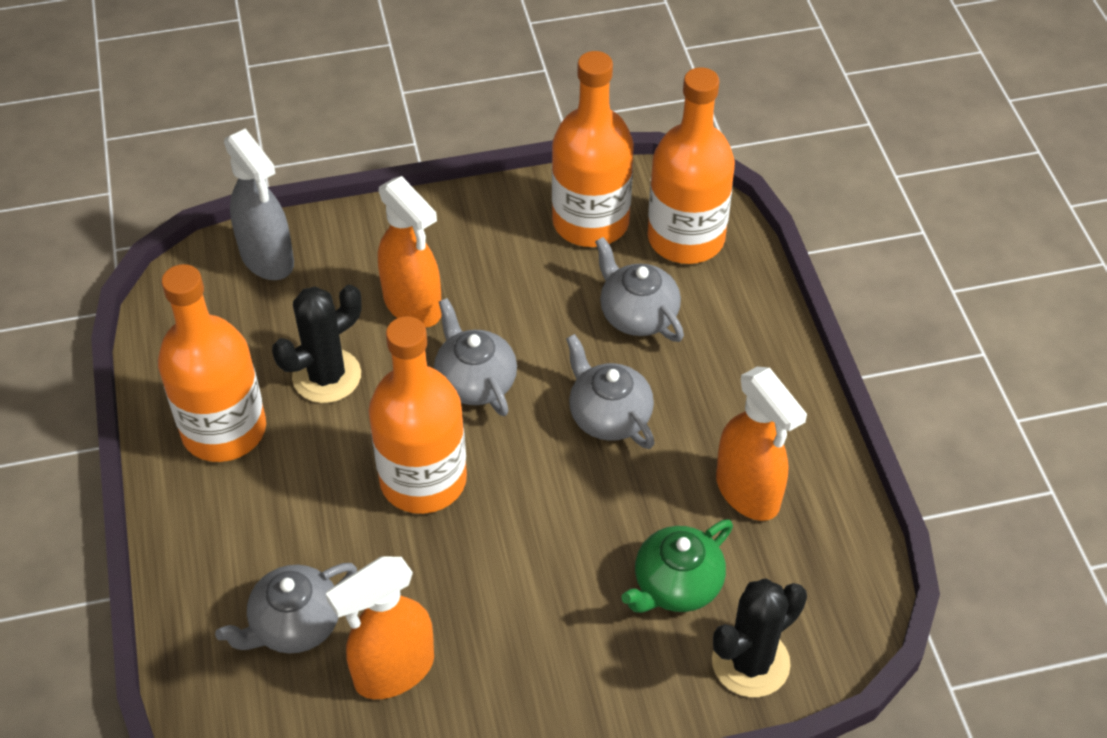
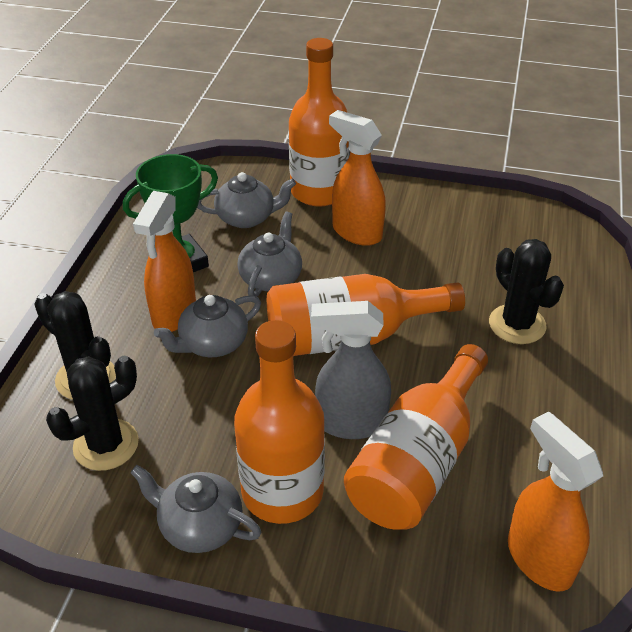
black cactus: 2 -> 3
green teapot: 1 -> 0
green trophy: 0 -> 1

